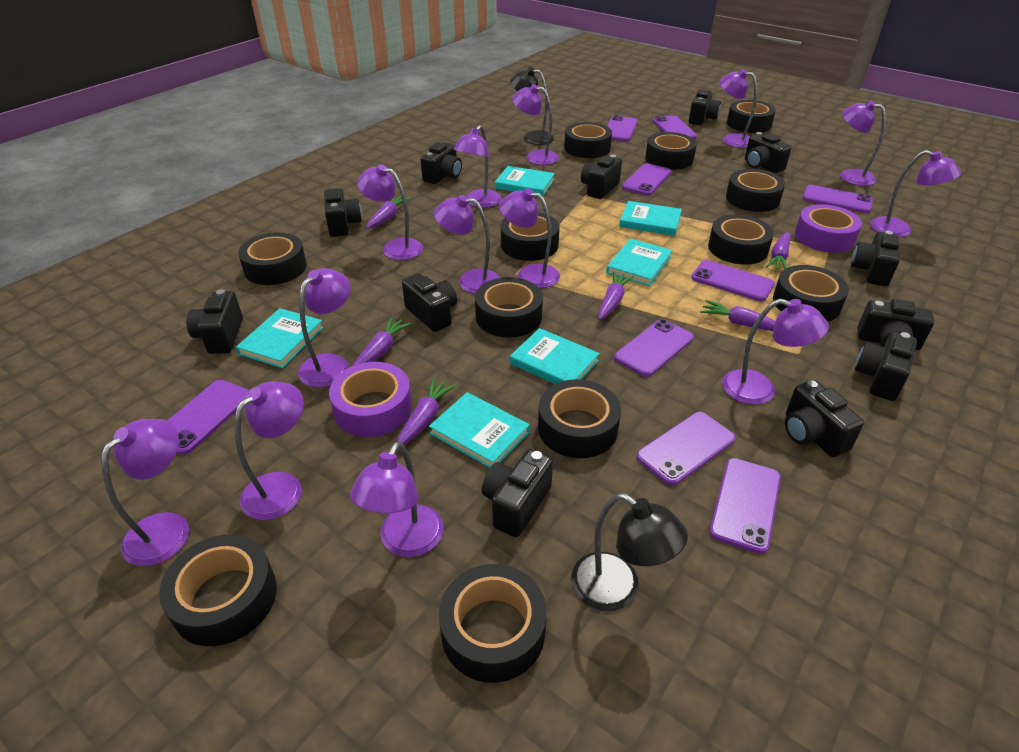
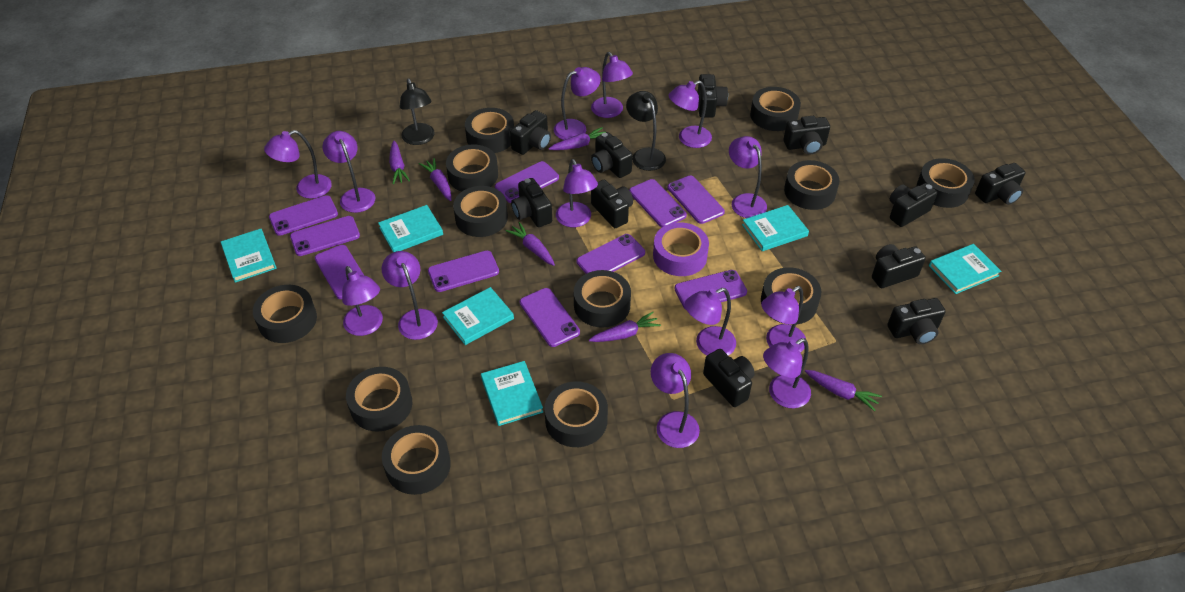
black camera: 12 -> 11
purple phone: 9 -> 10
purple tape: 2 -> 1

